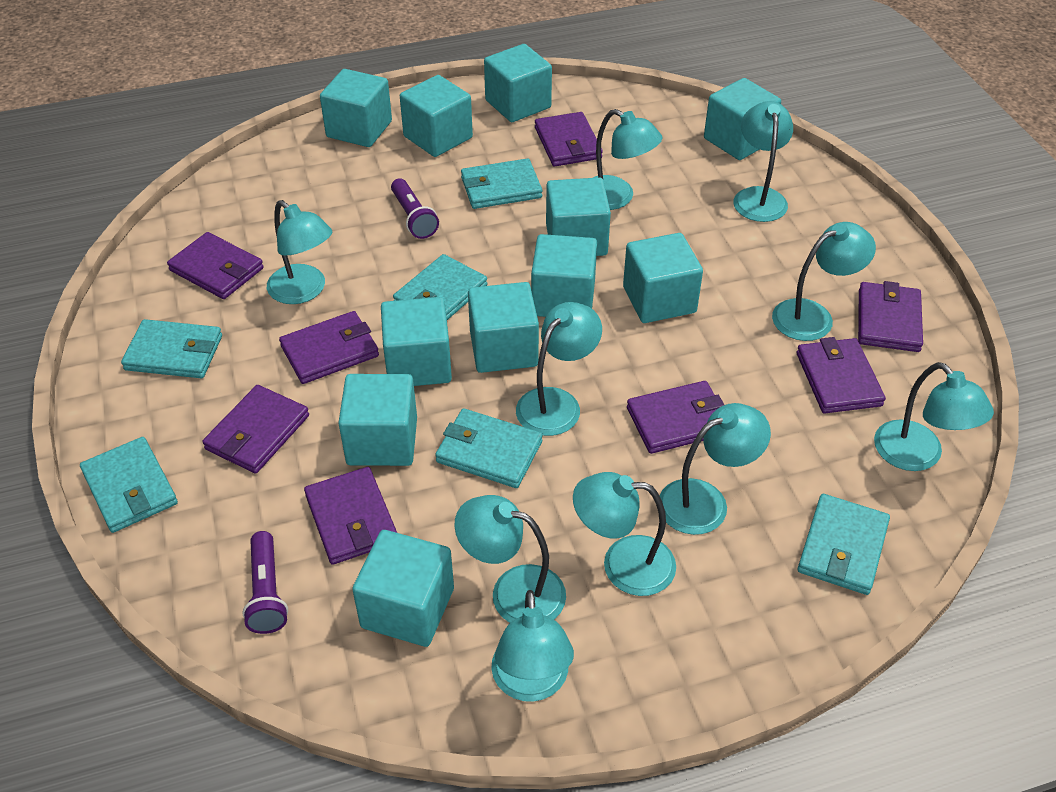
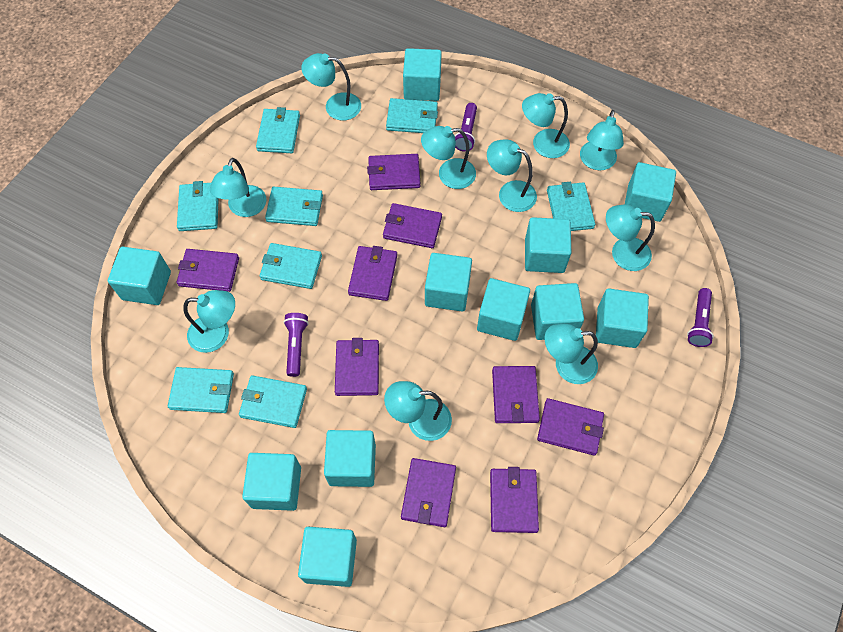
purple flashlight: 2 -> 3
purple wallet: 8 -> 9
turquoise wallet: 6 -> 8

